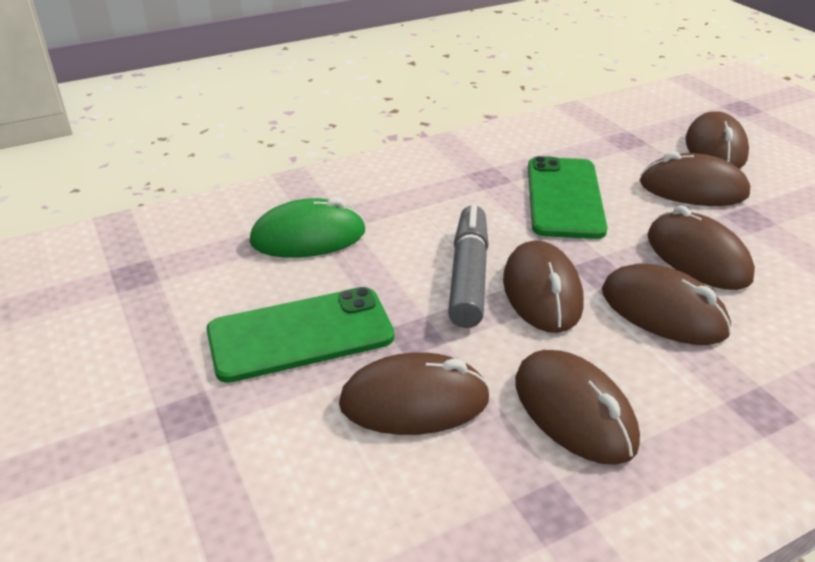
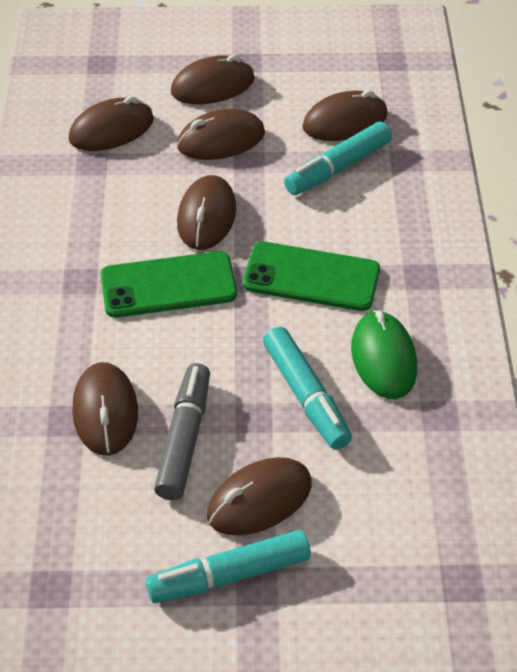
turquoise marker: 0 -> 3

